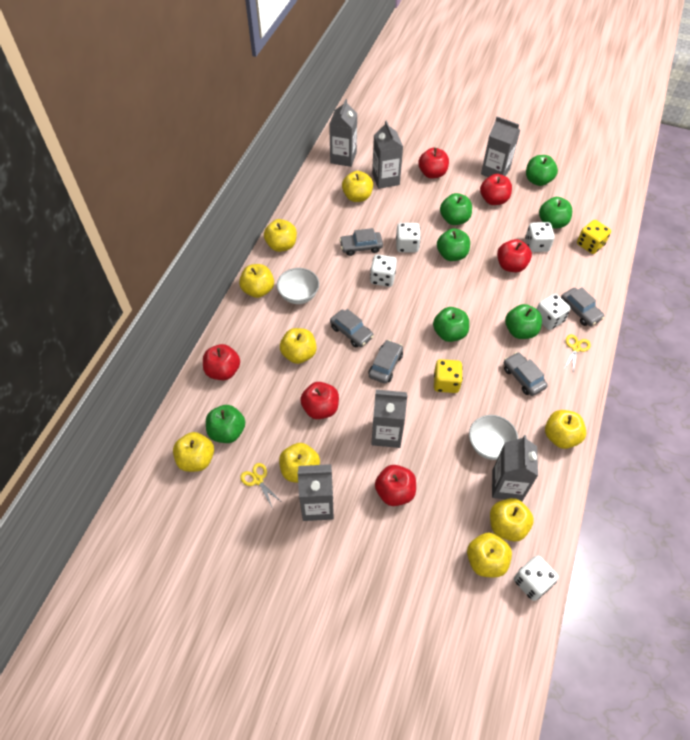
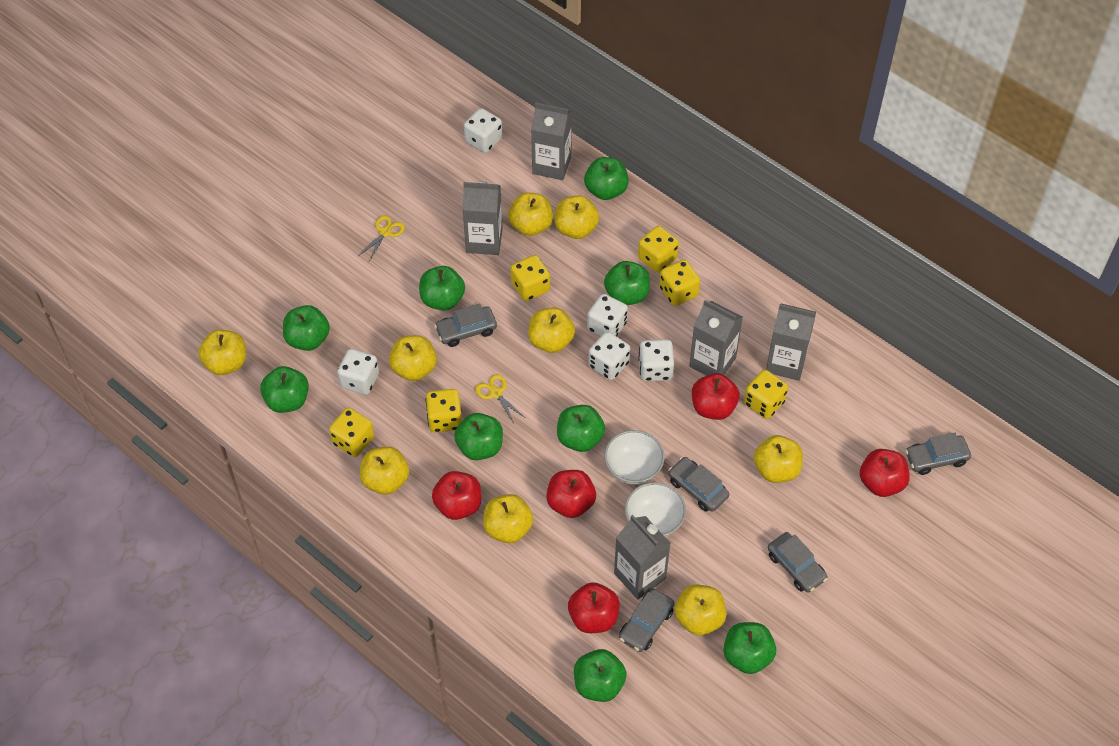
green apple: 7 -> 9
grey carton: 6 -> 5
red apple: 6 -> 5
yellow dice: 2 -> 6

